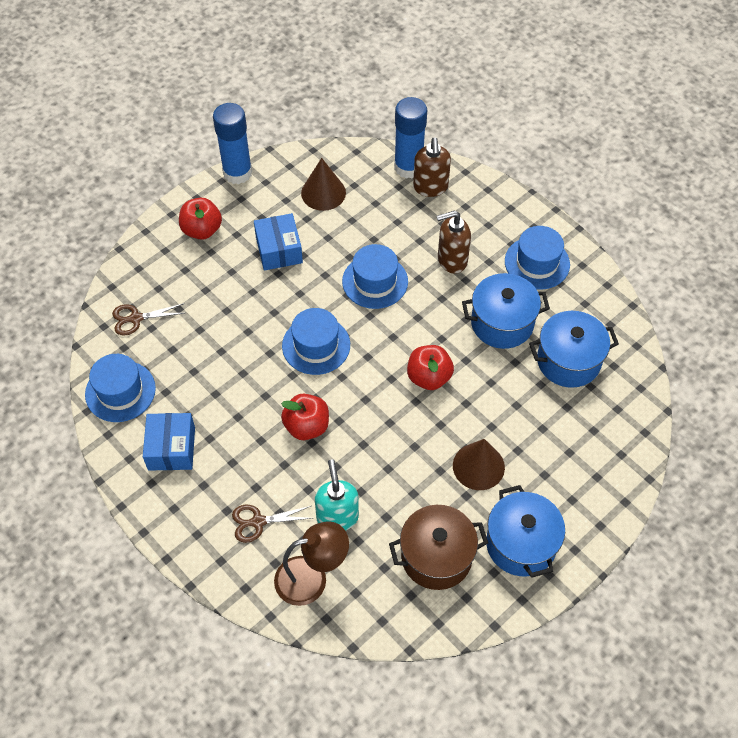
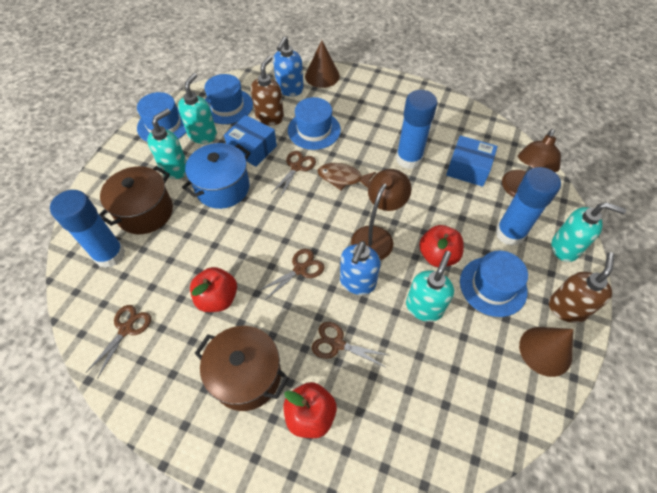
blue glue stick: 2 -> 3
blue pot: 3 -> 1
blue soap dispenser: 0 -> 2
brown fish: 0 -> 1
brown lamp: 1 -> 2
brown pot: 1 -> 2
brown scissors: 2 -> 4
turquoise soap dispenser: 1 -> 4

